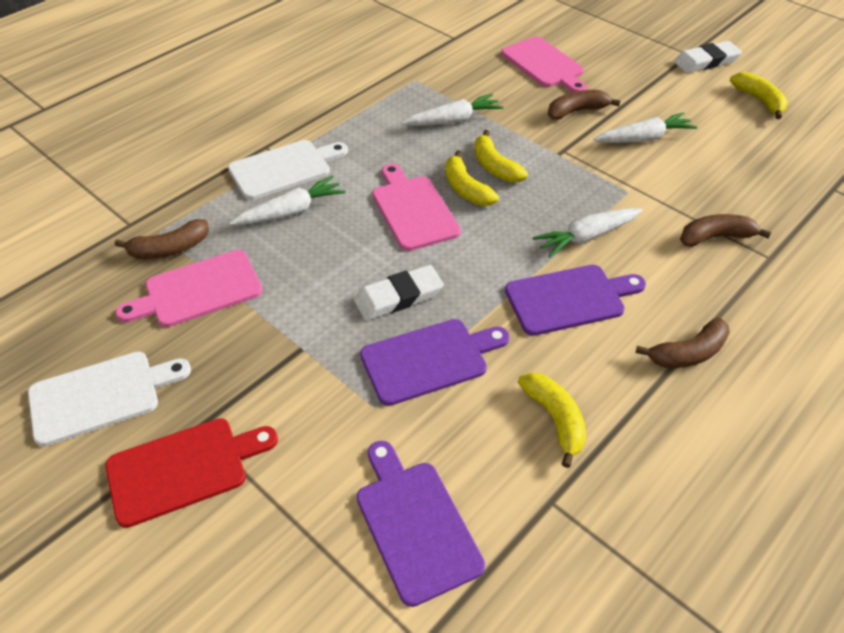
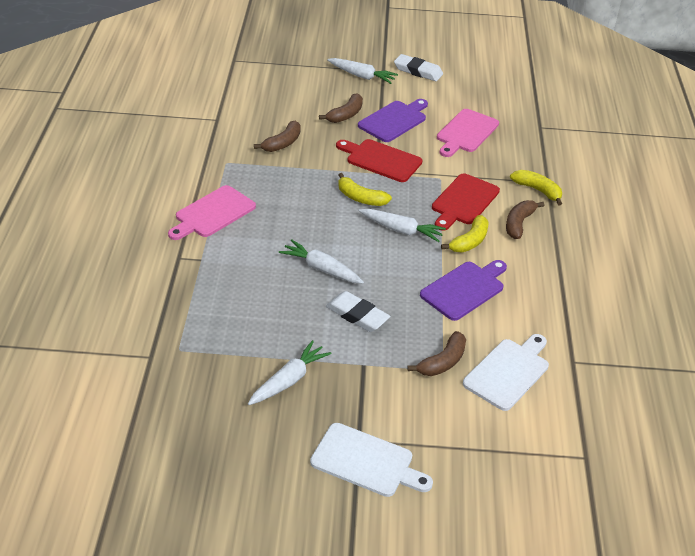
pink cutting board: 3 -> 2
purple cutting board: 3 -> 2
red cutting board: 1 -> 2
yellow banana: 4 -> 3

